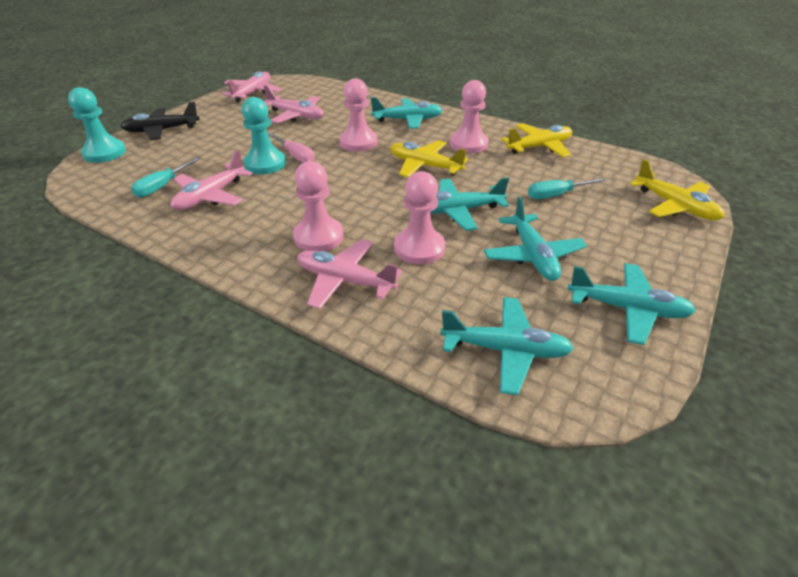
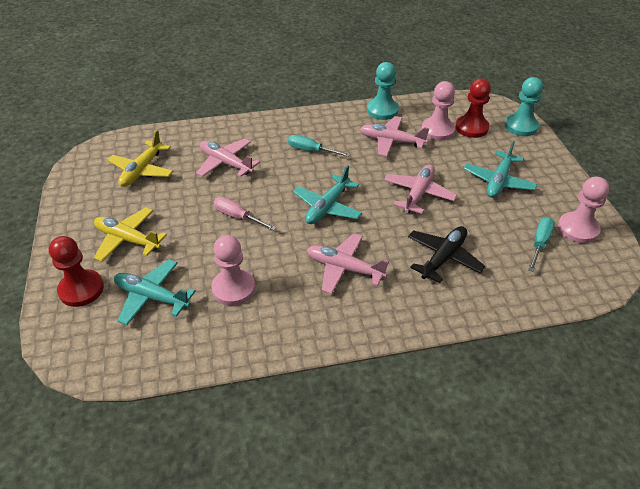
pink pawn: 4 -> 3
red pawn: 0 -> 2
turquoise plane: 5 -> 3
yellow plane: 3 -> 2

